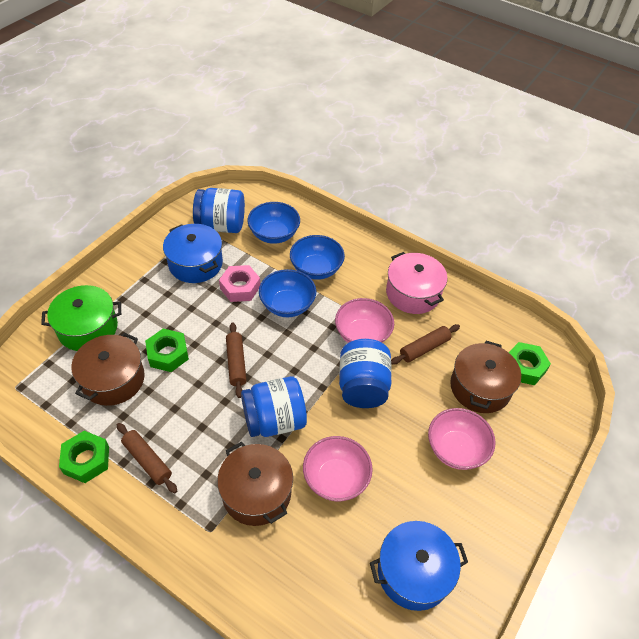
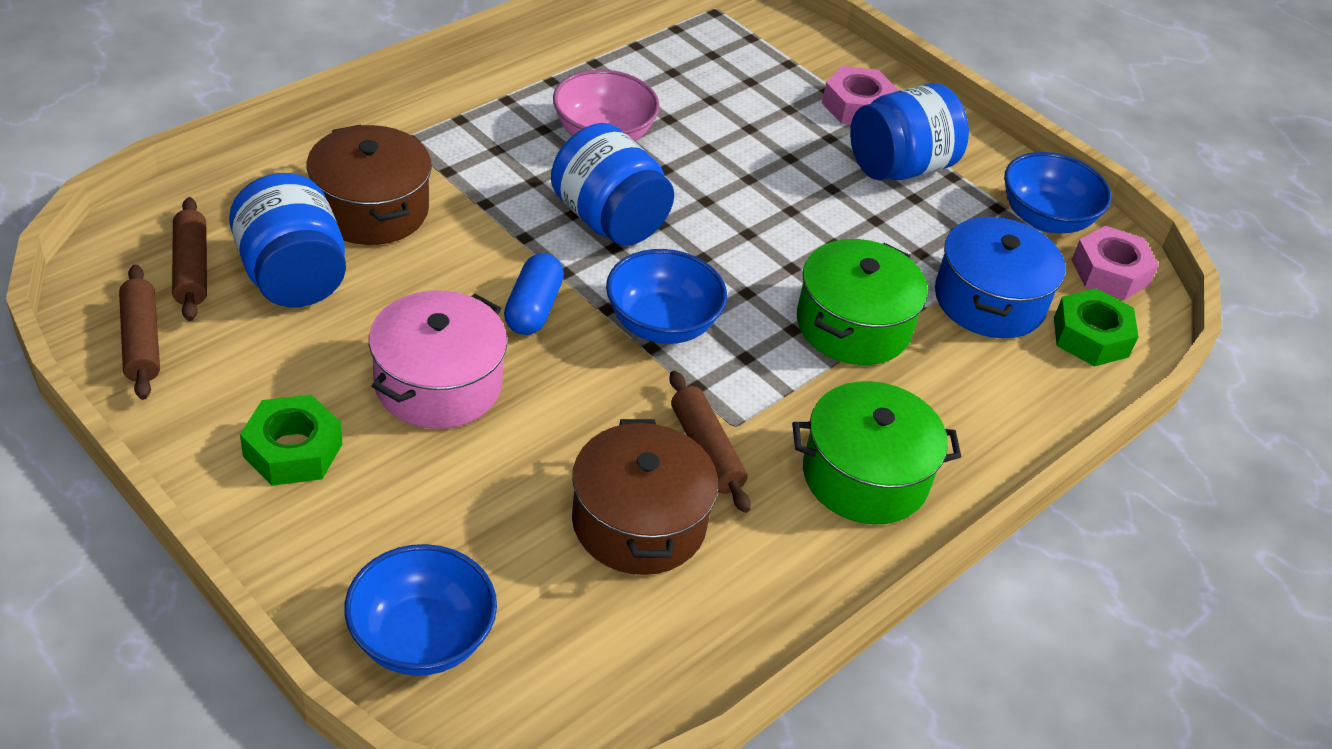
blue capsule: 0 -> 1
blue pot: 2 -> 1
brown pot: 3 -> 2
green nut: 3 -> 2
green pot: 1 -> 2
pink bowl: 3 -> 1
pink nut: 1 -> 2

